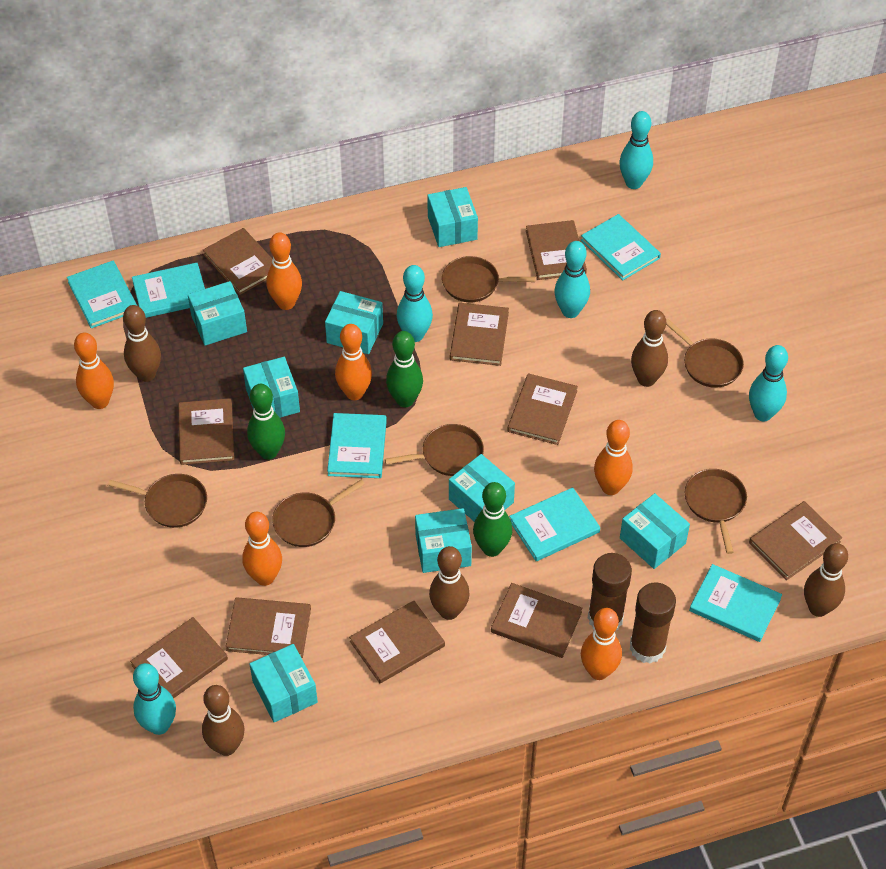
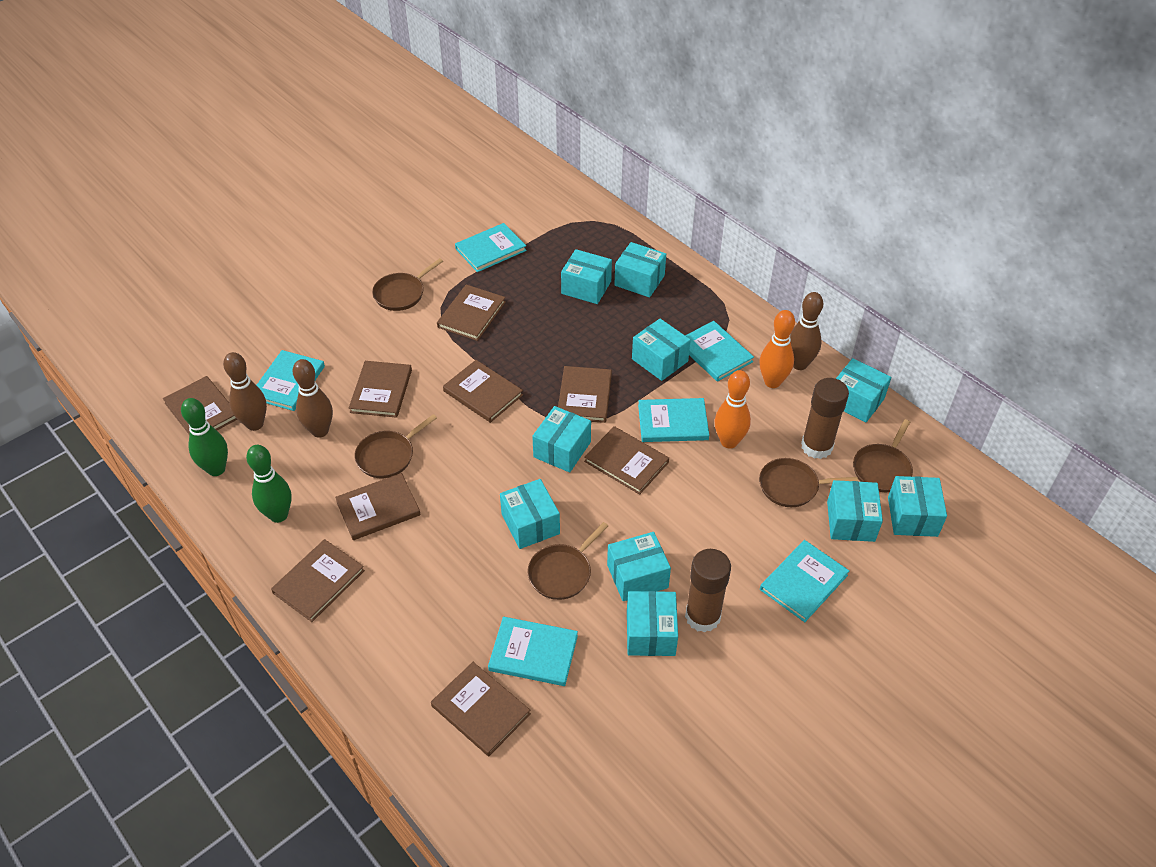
brown book: 10 -> 9
brown bowling pin: 5 -> 3
brown pan: 6 -> 5
green bowling pin: 3 -> 2
orange bowling pin: 6 -> 2
turquoise bowling pin: 5 -> 0
turquoise box: 8 -> 10

